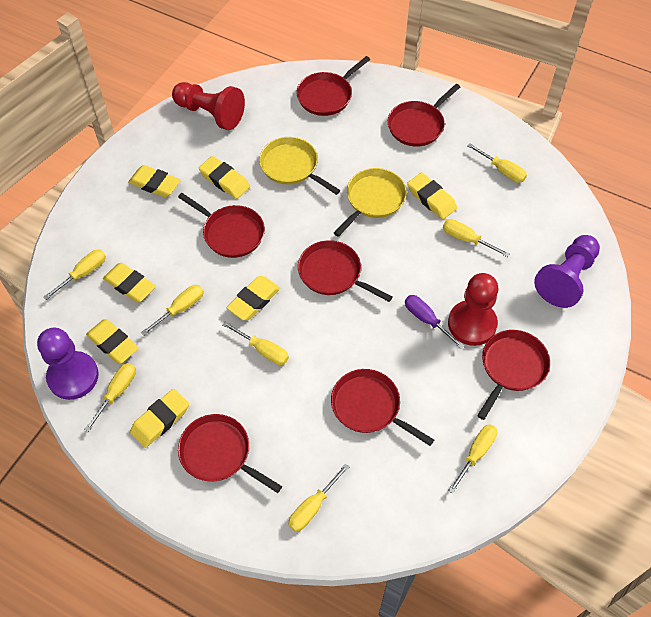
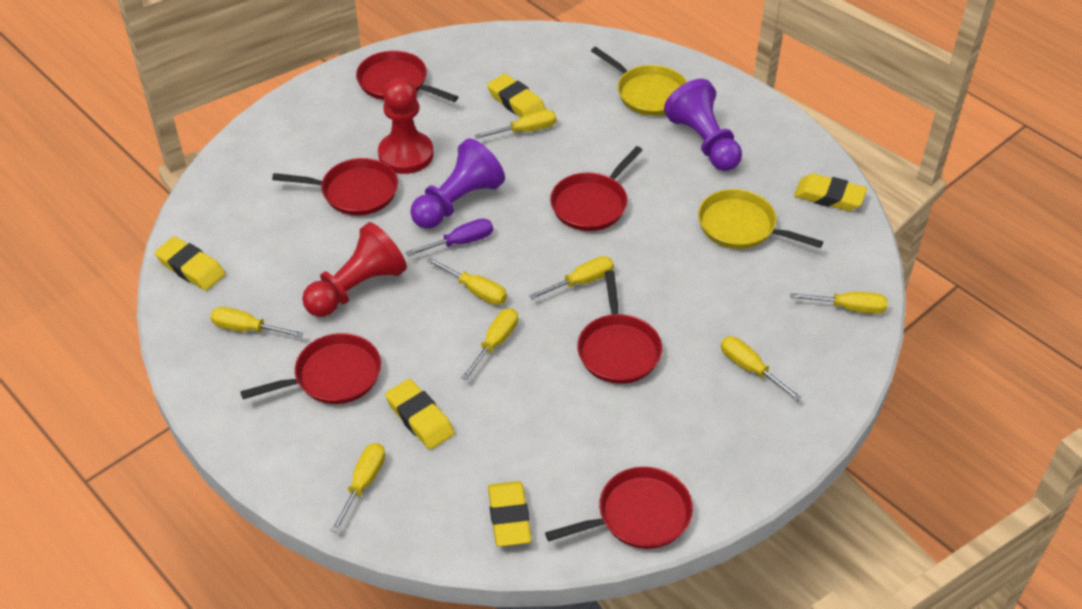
red pan: 7 -> 6
yellow eraser: 7 -> 5

